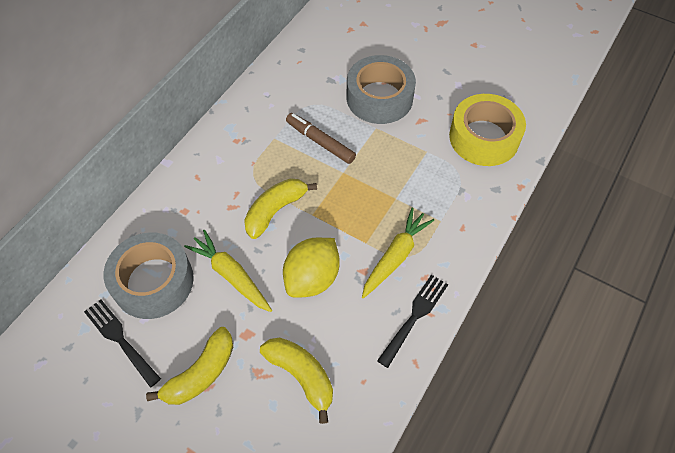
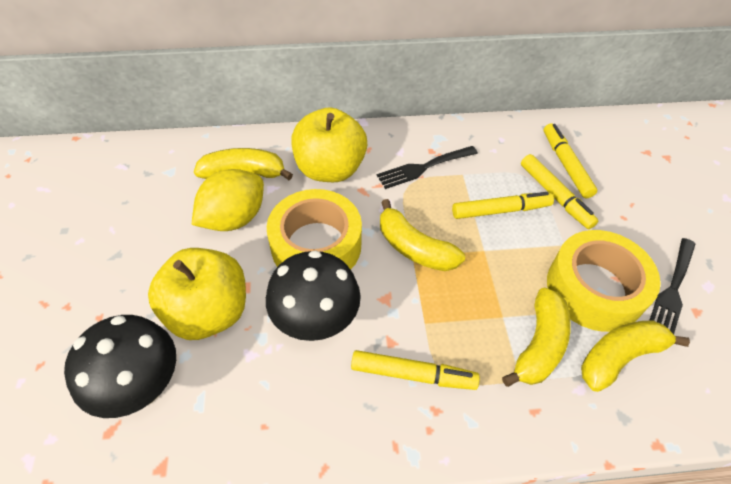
black mushroom: 0 -> 2
brown marker: 1 -> 0
grey tape: 2 -> 0
yellow apple: 0 -> 2
yellow banana: 3 -> 4
yellow carrot: 2 -> 0
yellow marker: 0 -> 4
yellow tape: 1 -> 2

